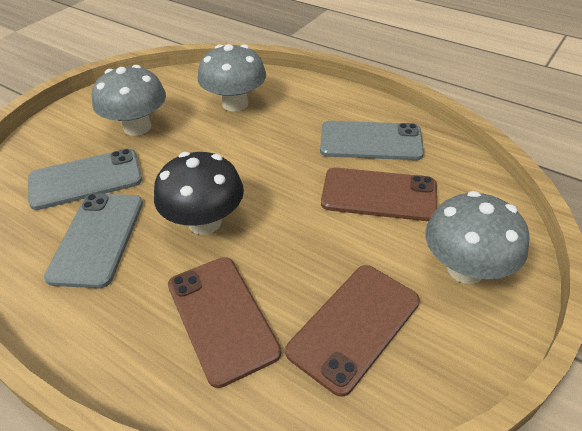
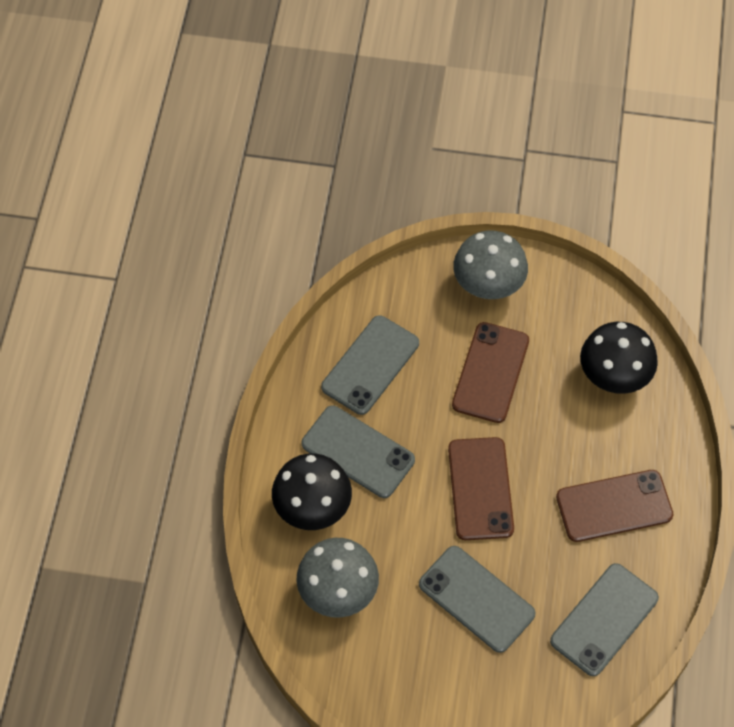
black mushroom: 1 -> 2
grey mushroom: 3 -> 2
grey phone: 3 -> 4

